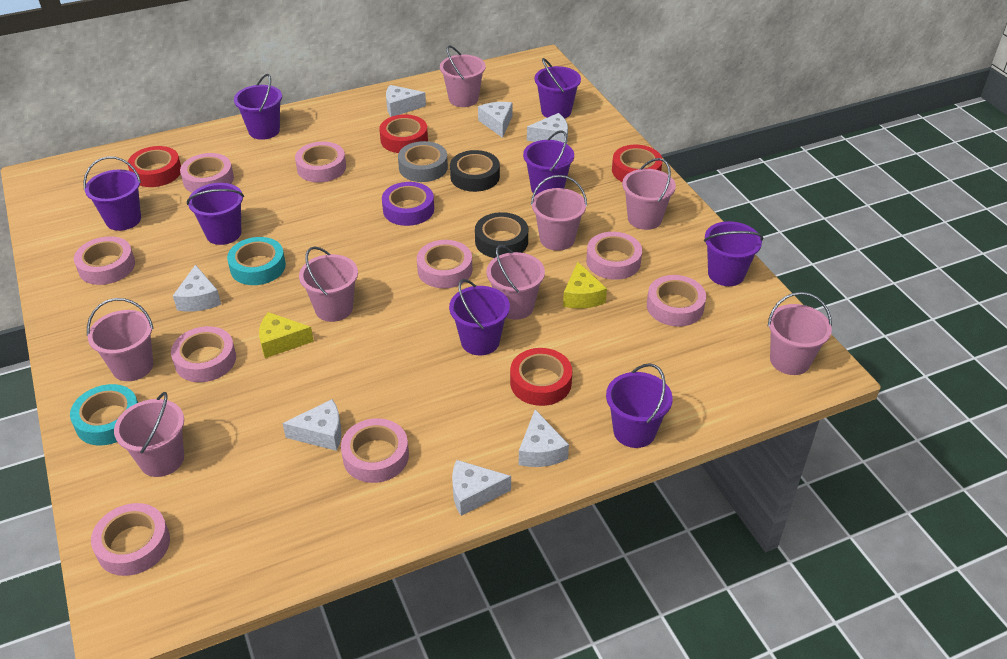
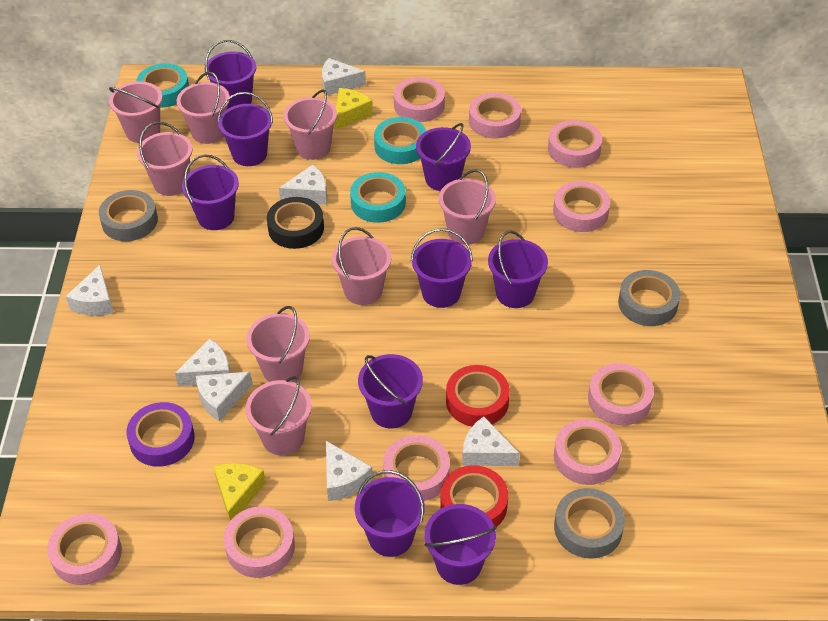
black tape: 2 -> 1
grey tape: 1 -> 3
purple bucket: 8 -> 9
red tape: 4 -> 2
turquoise tape: 2 -> 3

